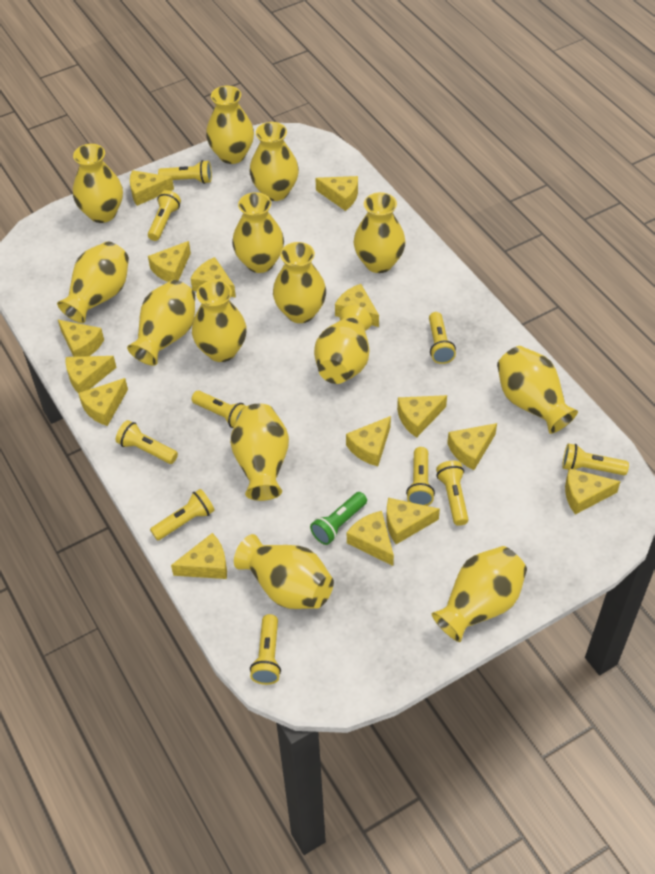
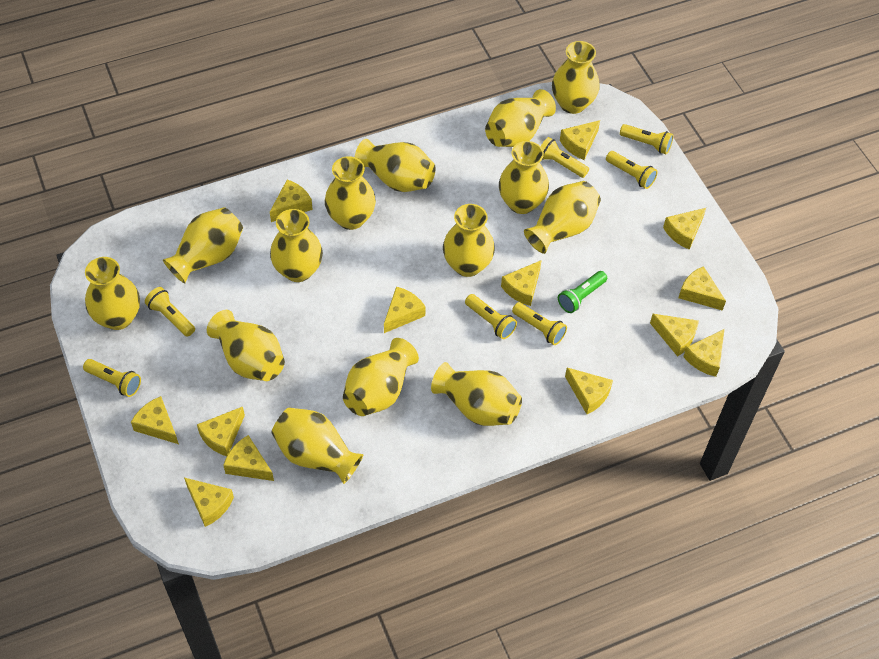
yellow cheese: 15 -> 13
yellow flashlight: 10 -> 7

